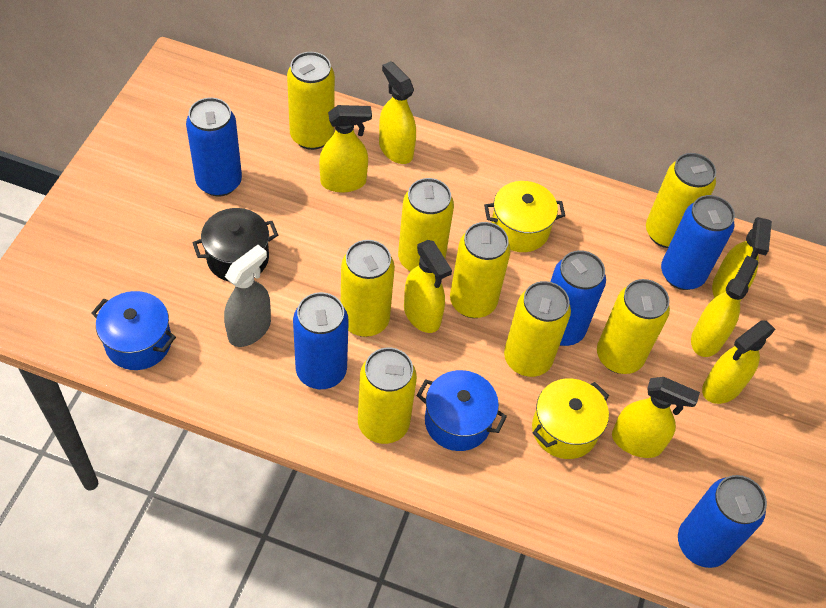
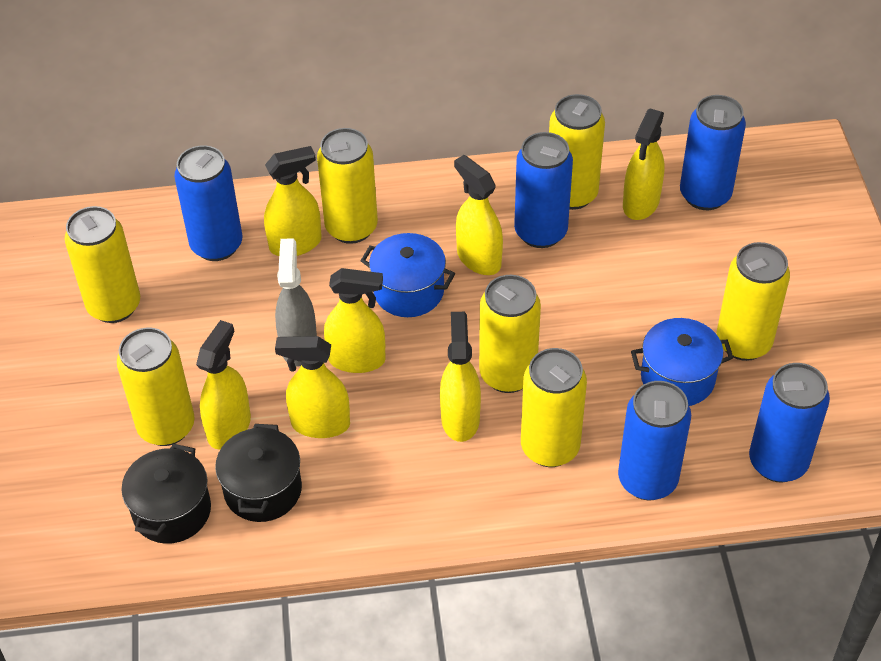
black pot: 1 -> 2
yellow can: 8 -> 7
yellow pot: 2 -> 0

